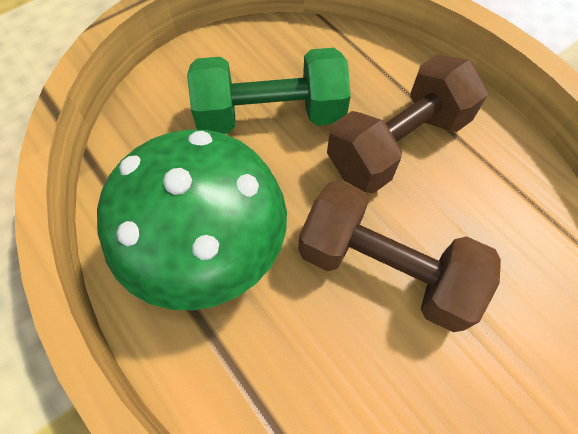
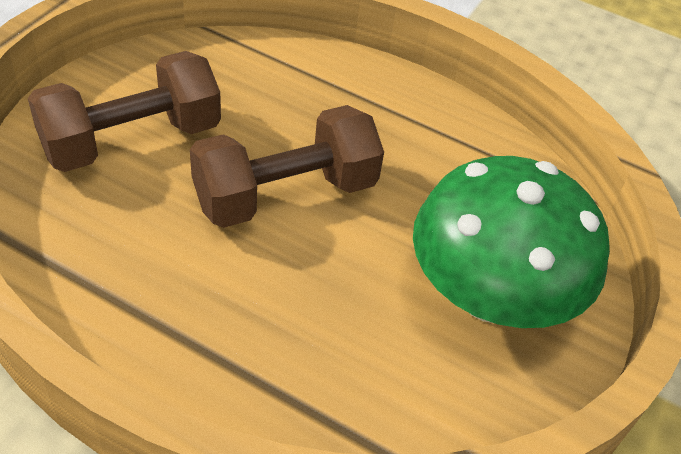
green dumbbell: 1 -> 0

